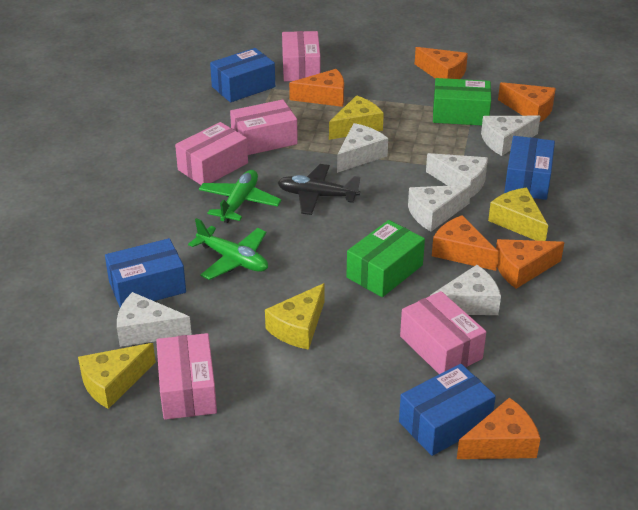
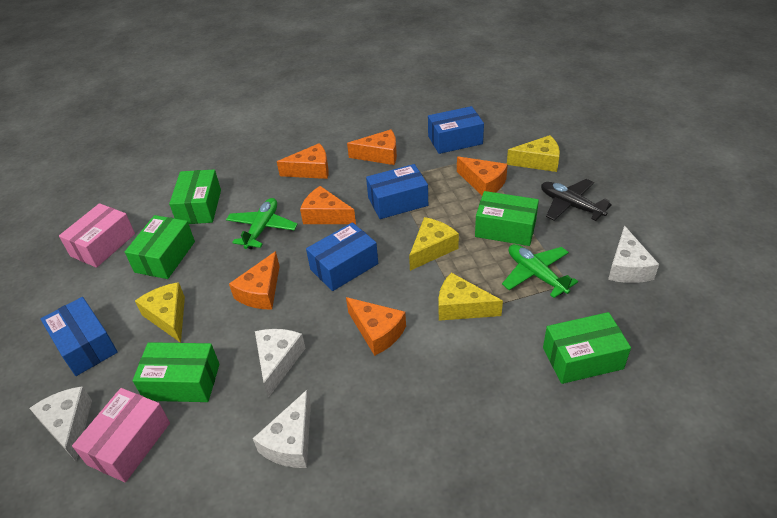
green box: 2 -> 5
pink box: 5 -> 2
white cheese: 6 -> 4

